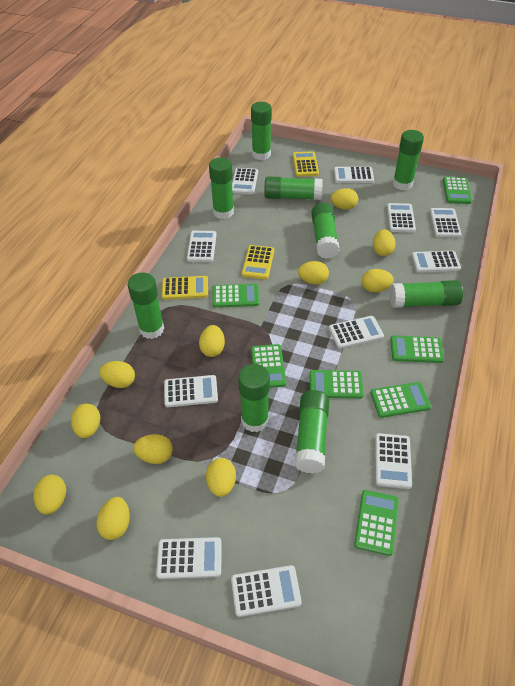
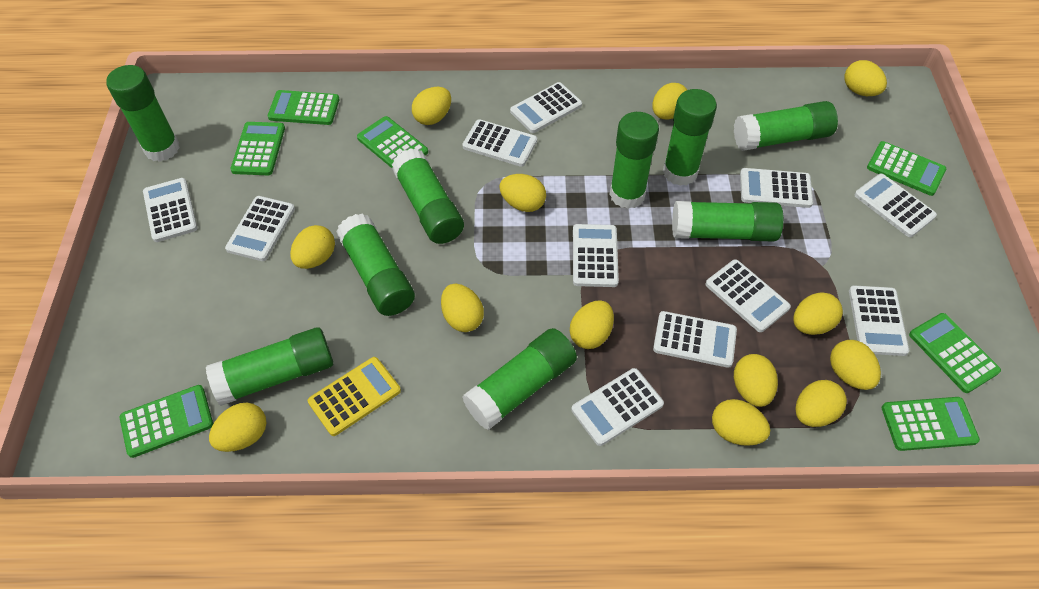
yellow calculator: 3 -> 1
yellow egg: 11 -> 13

